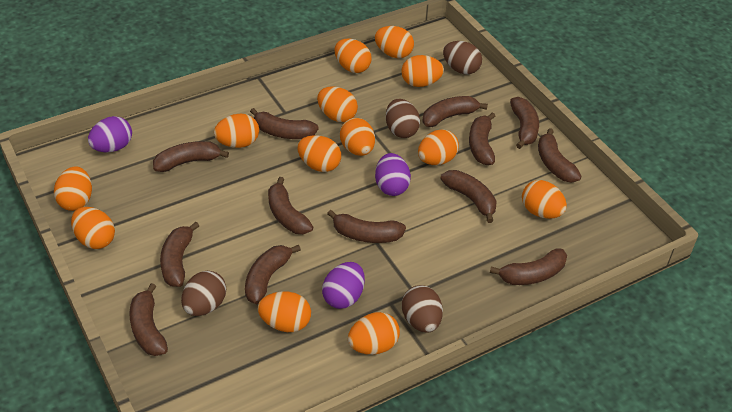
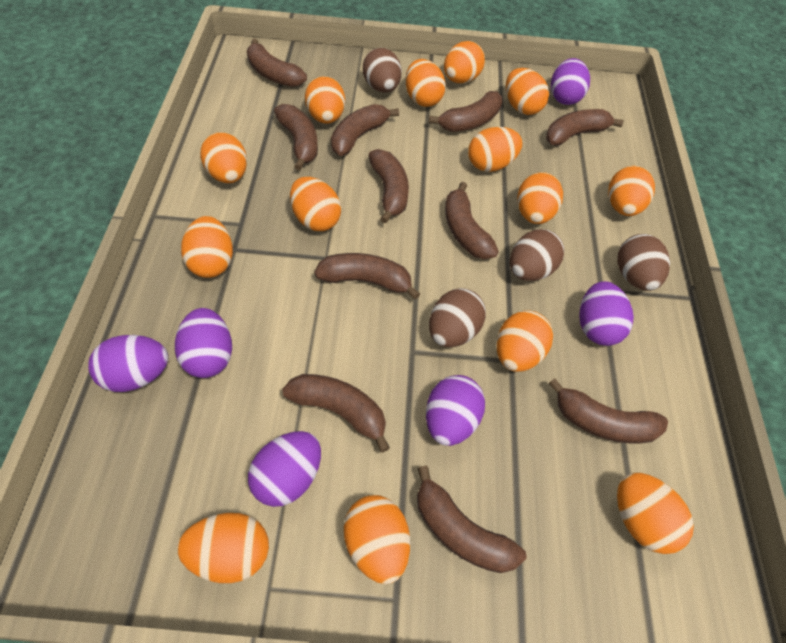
brown banana: 13 -> 11
orange egg: 13 -> 14
purple egg: 3 -> 6

